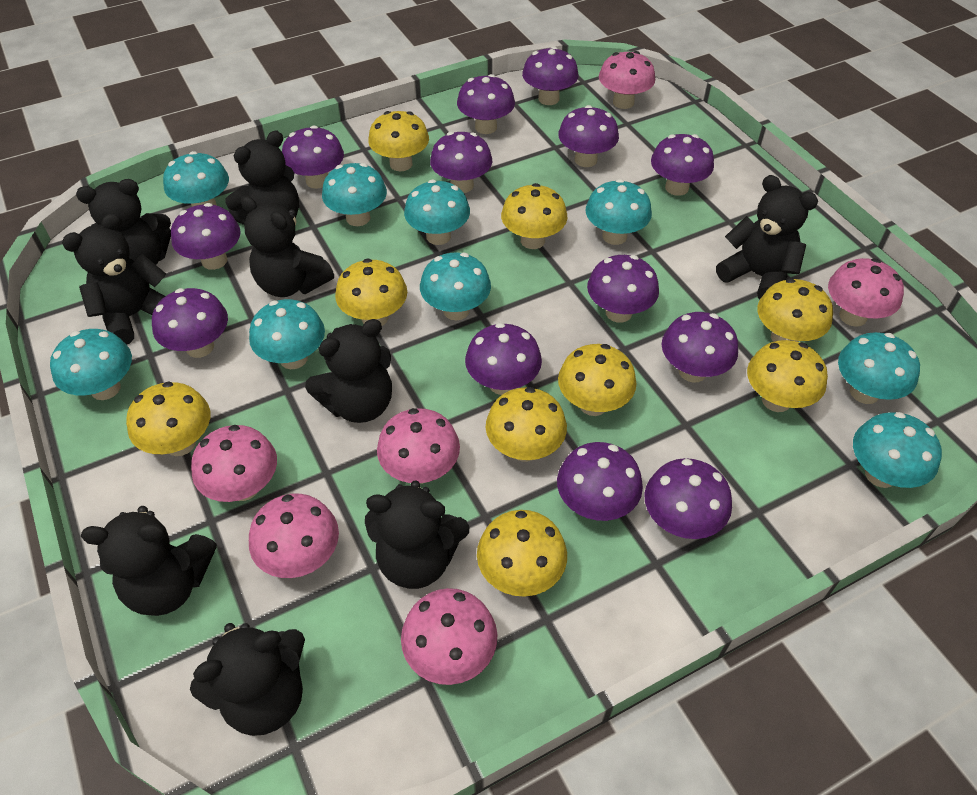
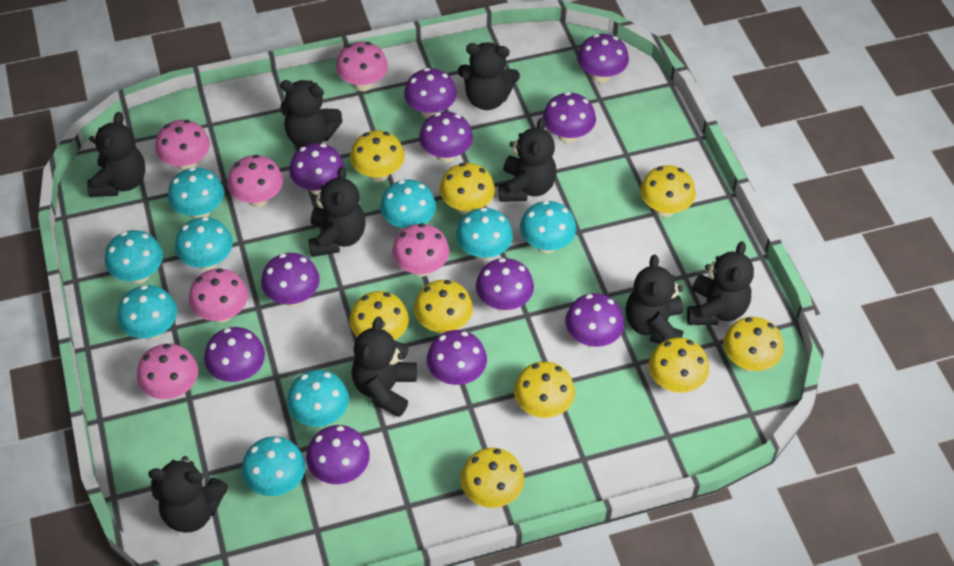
purple mushroom: 13 -> 11

